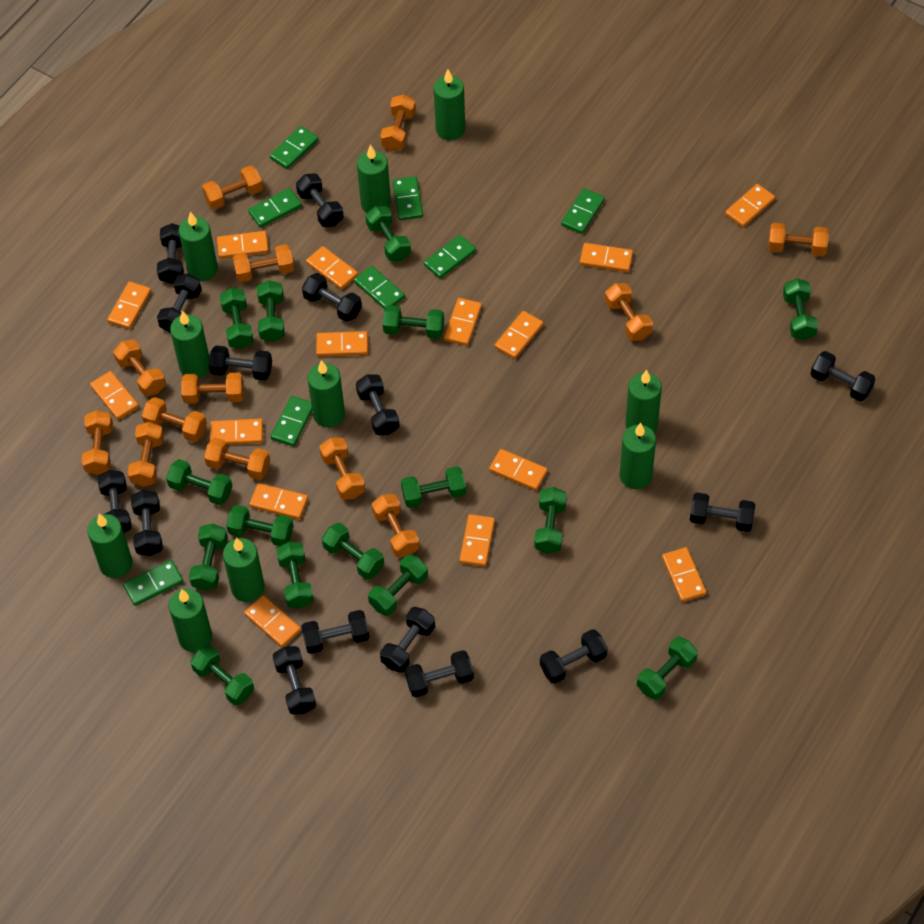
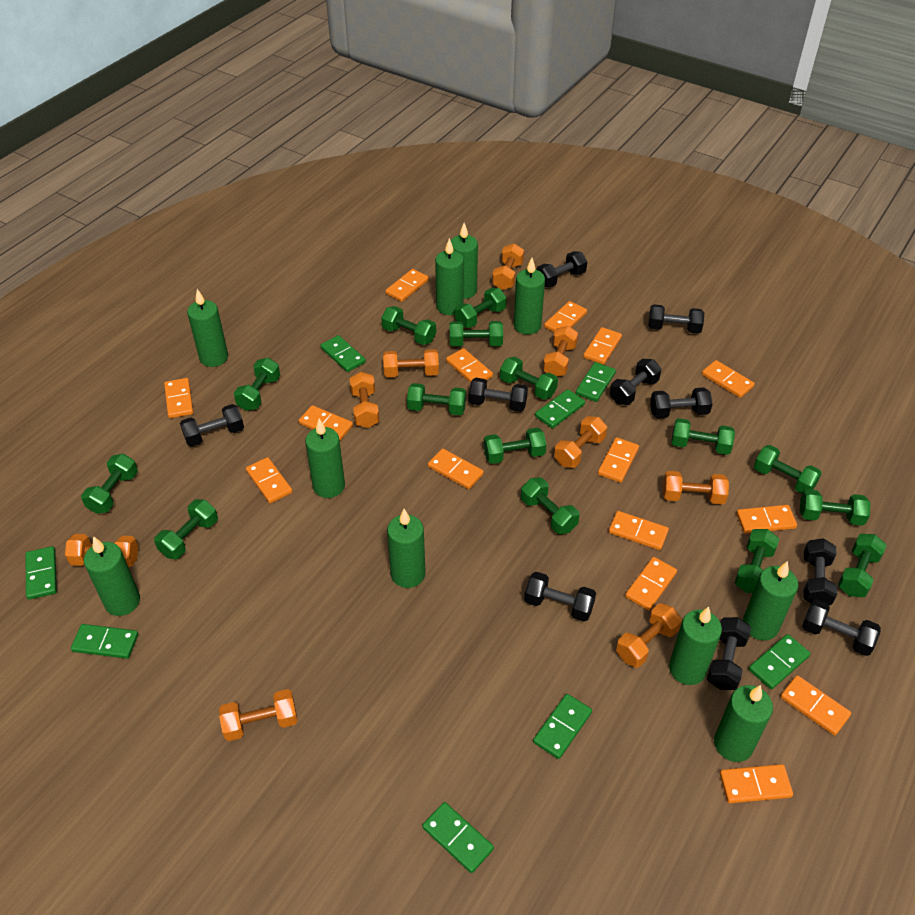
black dumbbell: 15 -> 10
orange dumbbell: 13 -> 9

